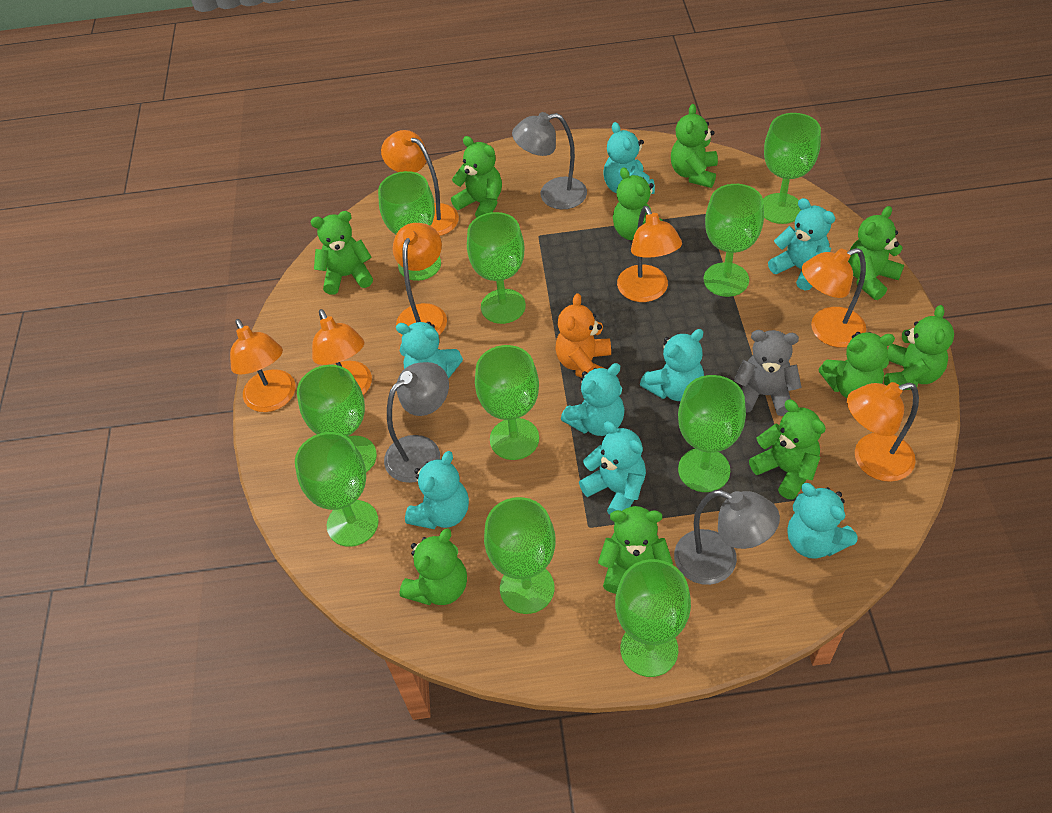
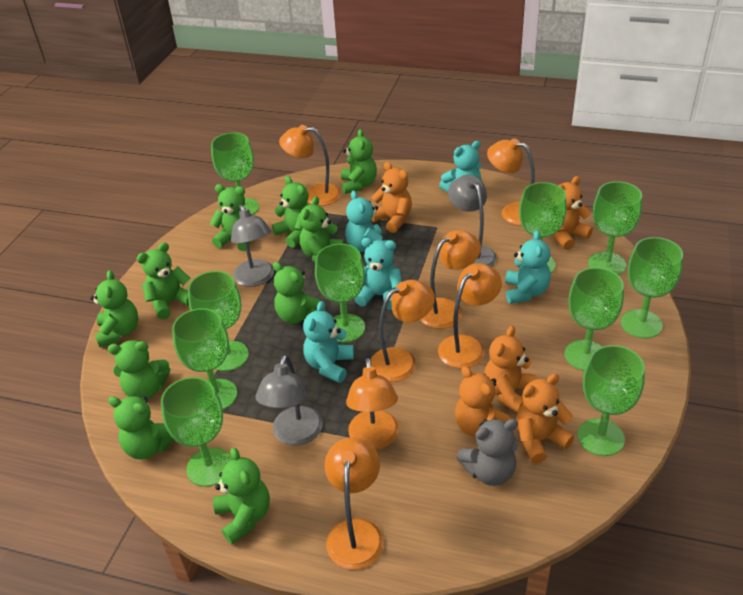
orange teddy bear: 1 -> 5
turquoise teddy bear: 8 -> 5

